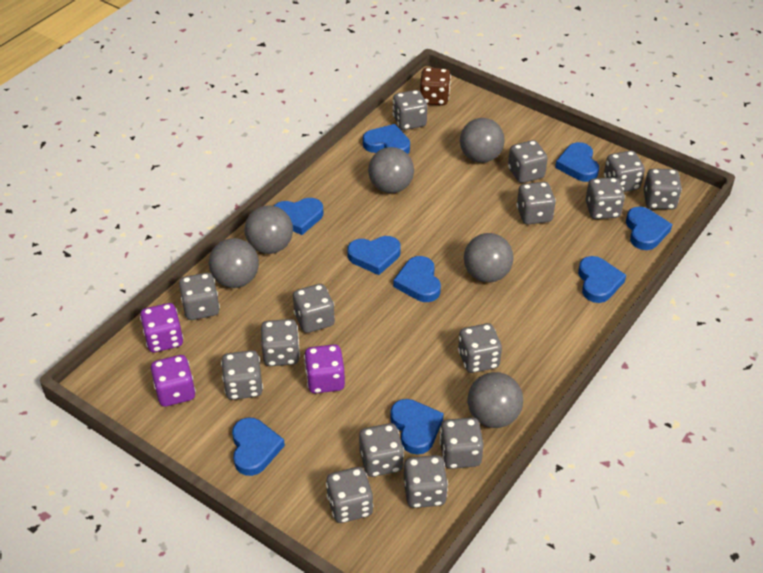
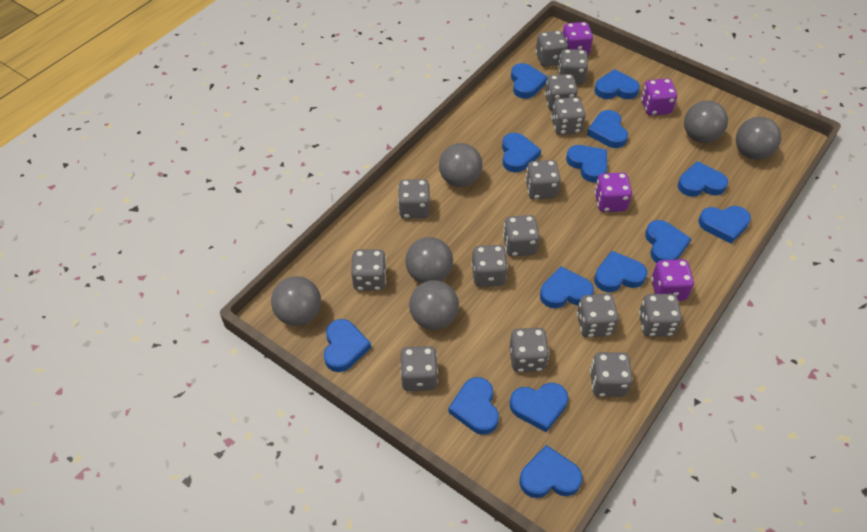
blue heart: 9 -> 14
brown dice: 1 -> 0
grey dice: 15 -> 14
purple dice: 3 -> 4

